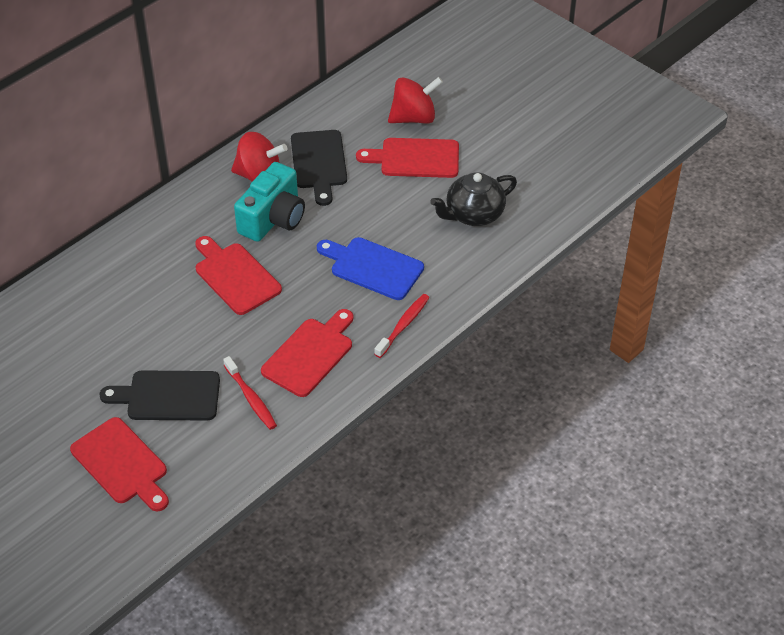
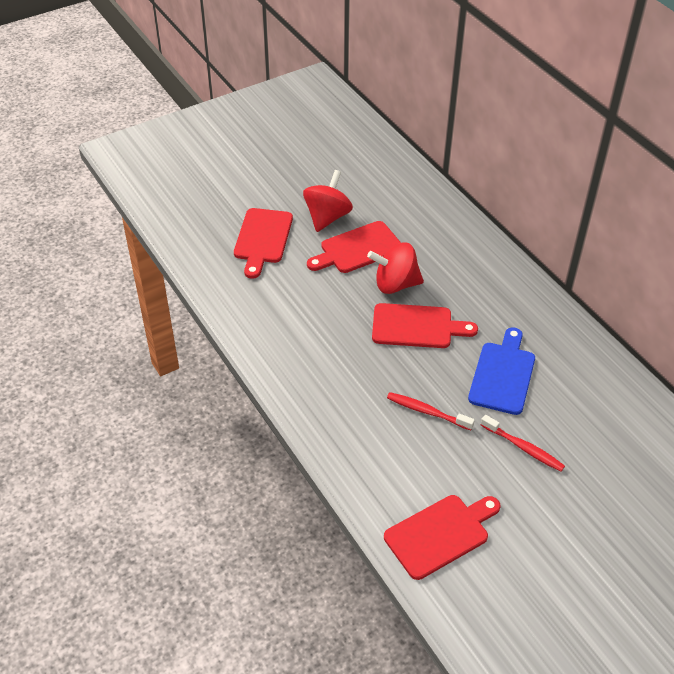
black cutting board: 2 -> 0
black teapot: 1 -> 0
turquoise camera: 1 -> 0

